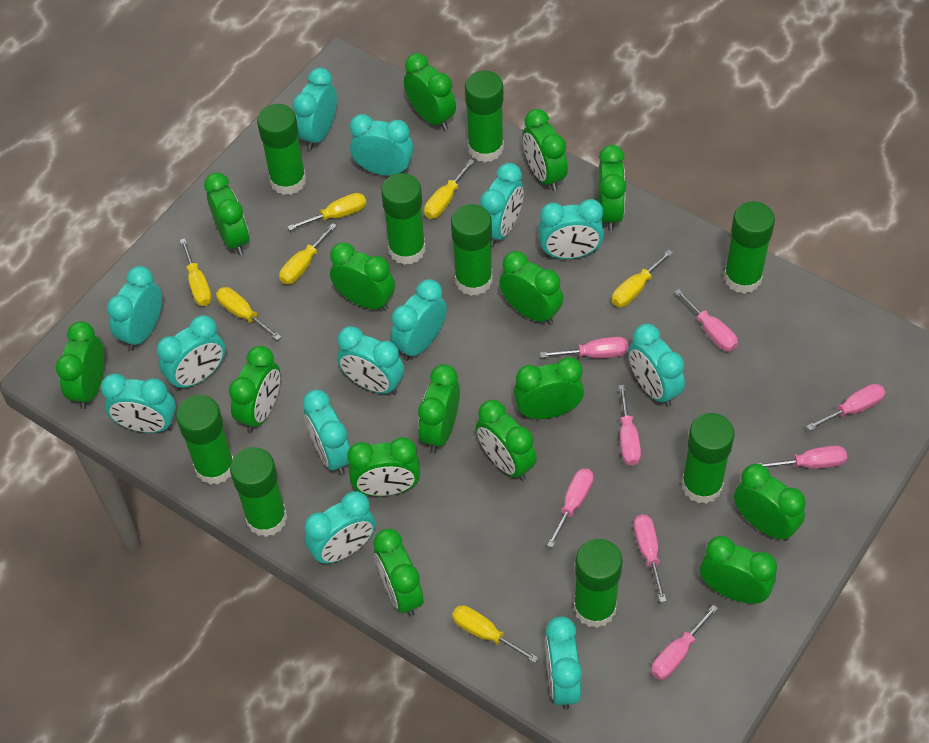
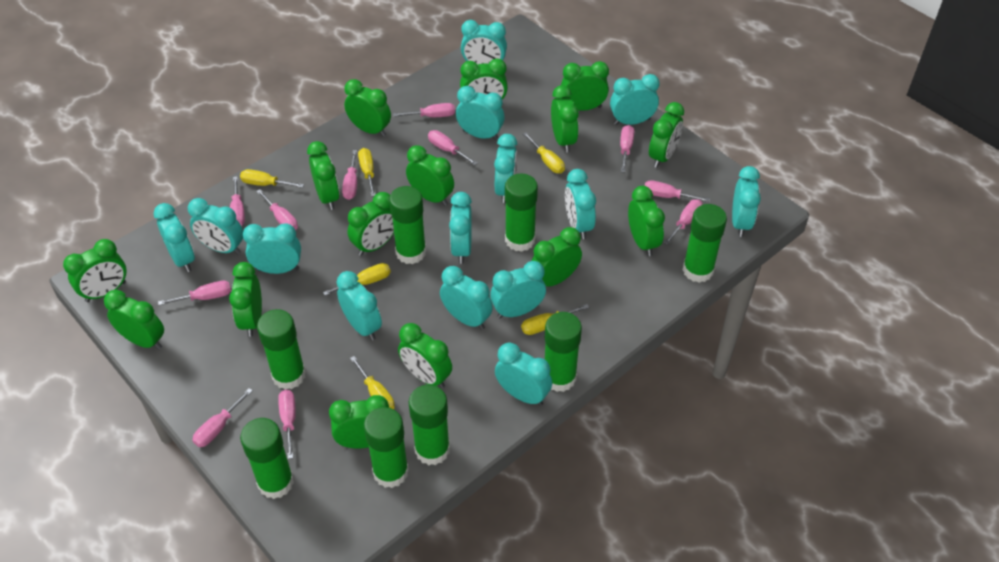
green glue stick: 9 -> 8
pink screwdriver: 8 -> 11
turquoise clock: 13 -> 14
yellow screwdriver: 7 -> 6

